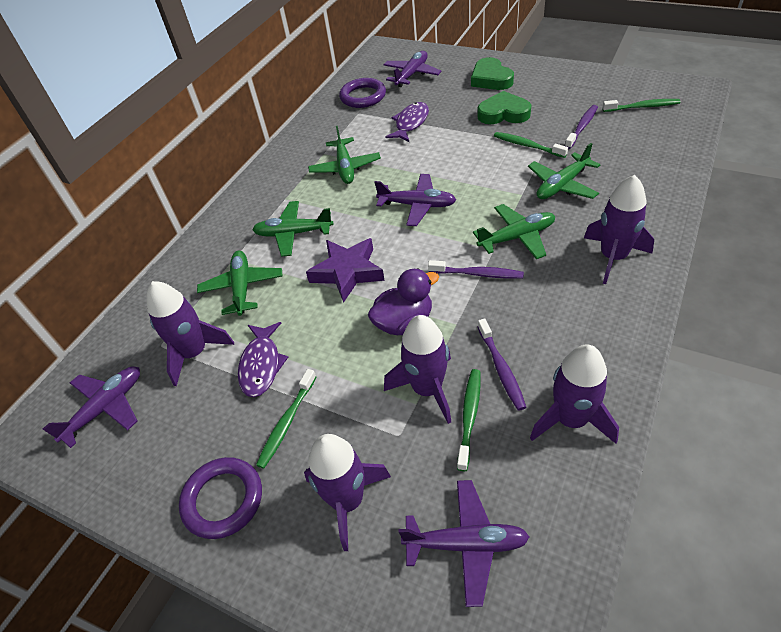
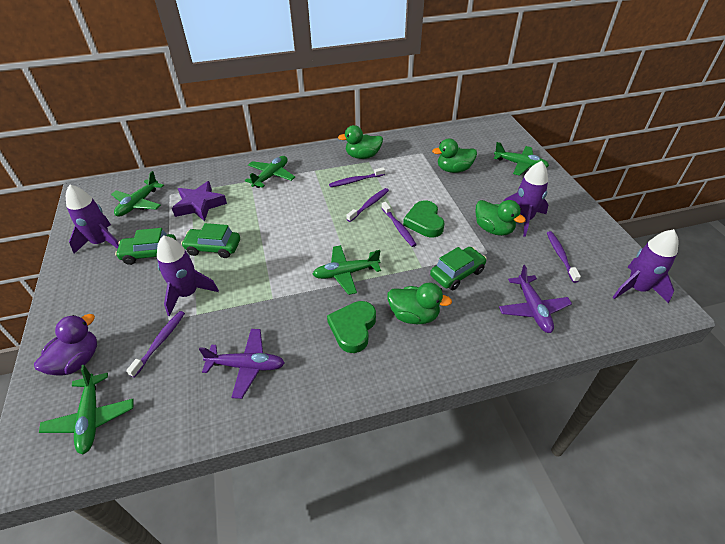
green car: 0 -> 3
green duck: 0 -> 4
green toothbrush: 4 -> 0
purple fish: 2 -> 0
purple plane: 4 -> 2
purple ring: 2 -> 0
purple rocket: 5 -> 4
purple toothbrush: 3 -> 5

